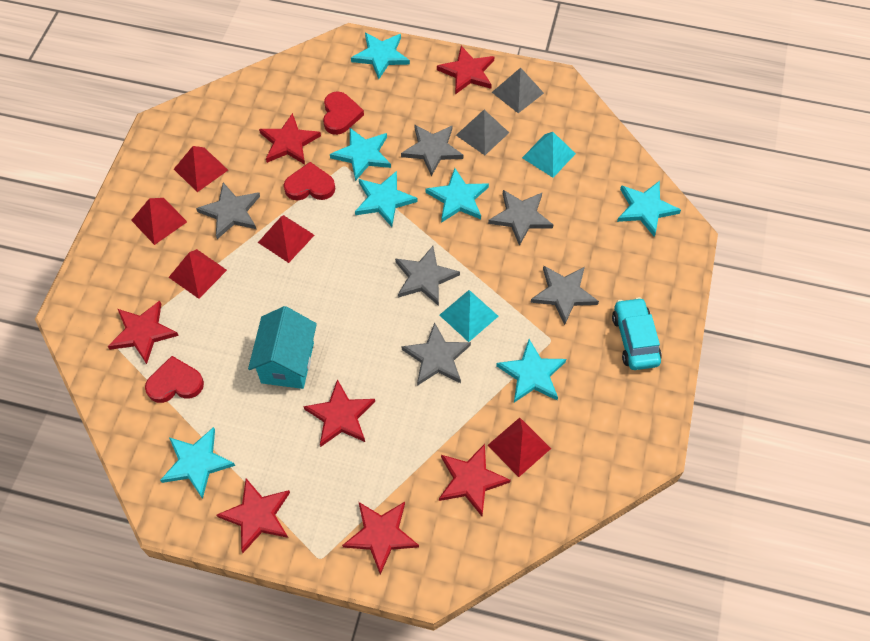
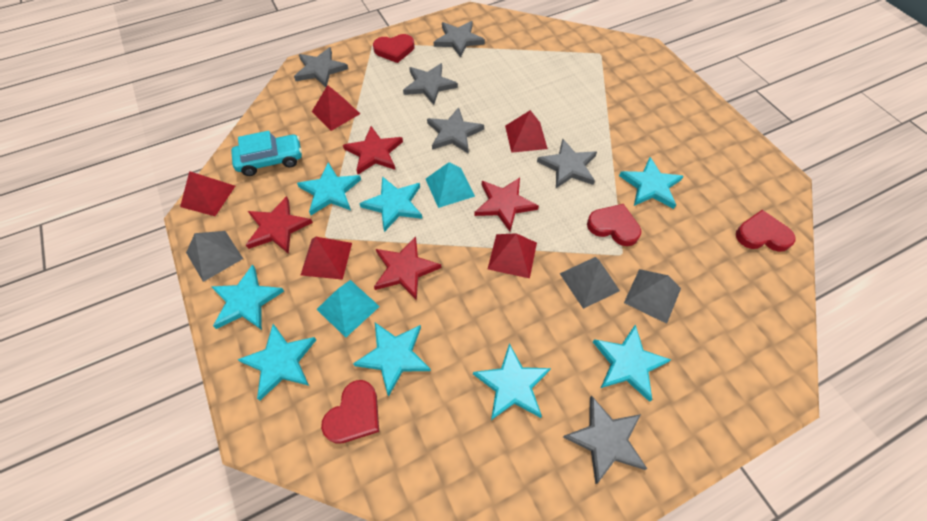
grey pyramid: 2 -> 3
red heart: 3 -> 4
red star: 7 -> 4
turquoise house: 1 -> 0
turquoise star: 7 -> 8

